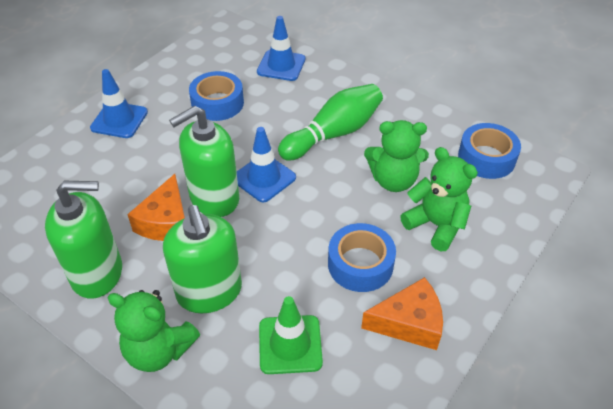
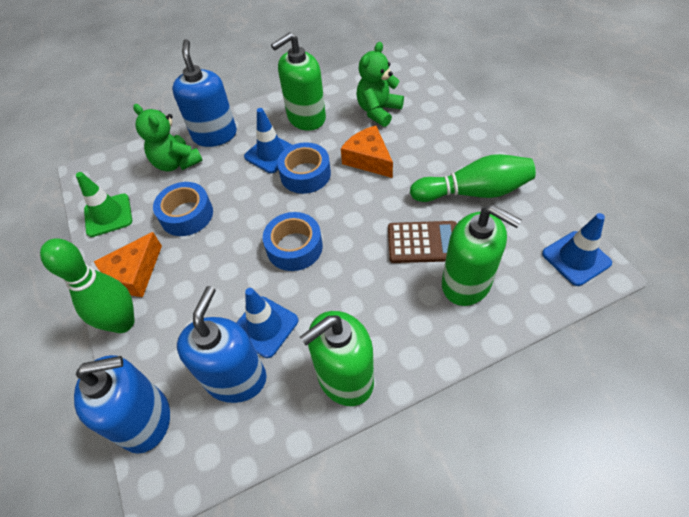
blue soap dispenser: 0 -> 3
brown calculator: 0 -> 1
green bowling pin: 1 -> 2
green teddy bear: 3 -> 2

